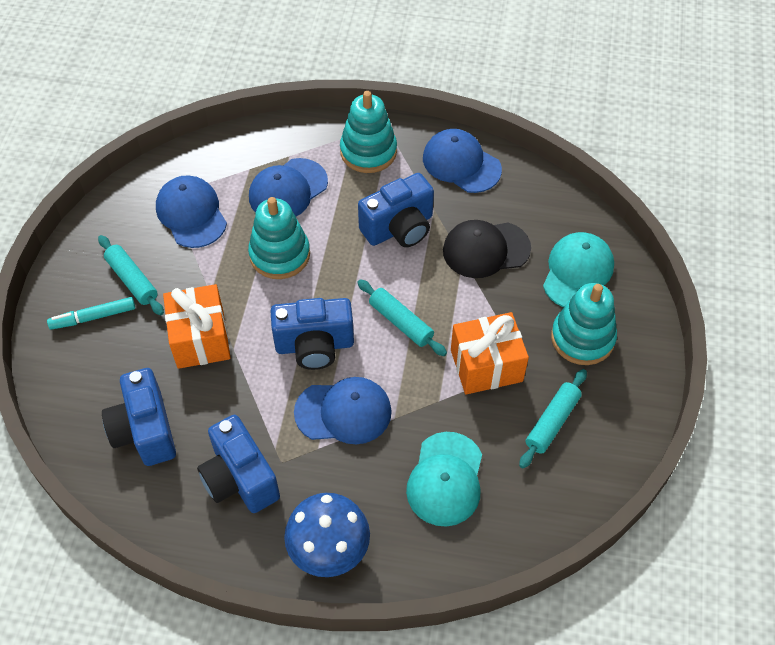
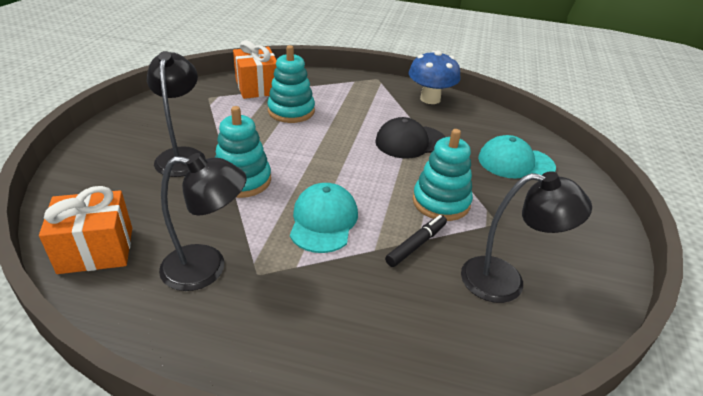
black lamp: 0 -> 3
black marker: 0 -> 1
blue camera: 4 -> 0
blue cap: 4 -> 0
turquoise marker: 1 -> 0
turquoise rolling pin: 3 -> 0

